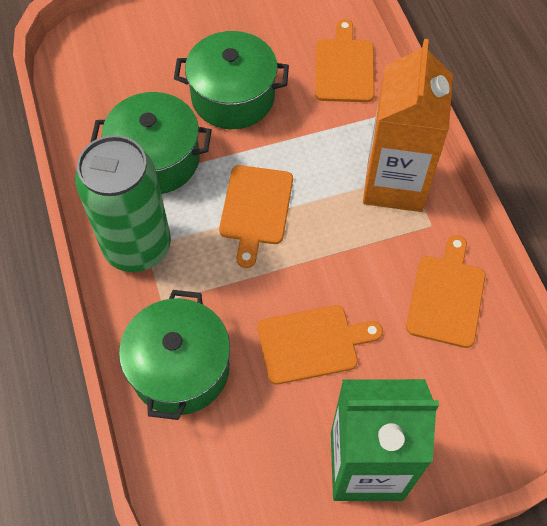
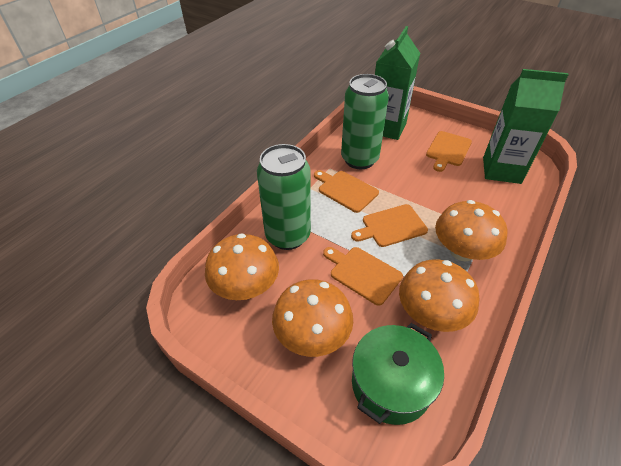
green can: 1 -> 2
green carton: 1 -> 2
green pot: 3 -> 1
orange carton: 1 -> 0
orange mushroom: 0 -> 4

